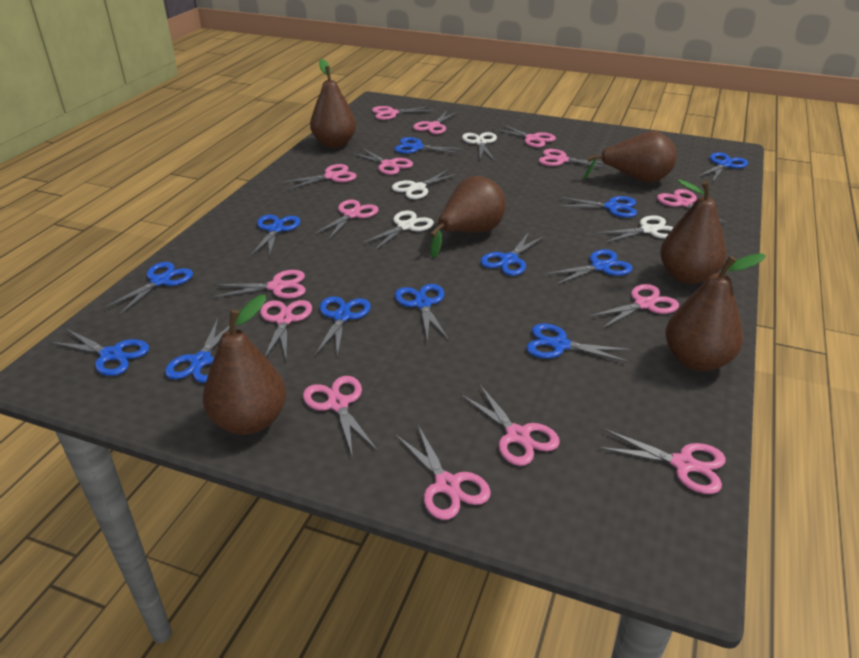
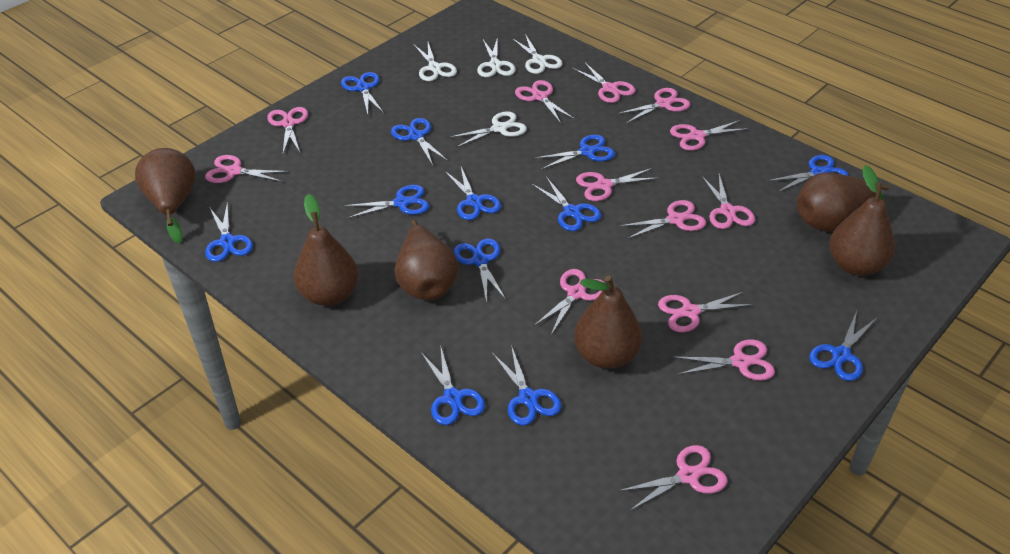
pink scissors: 15 -> 13

